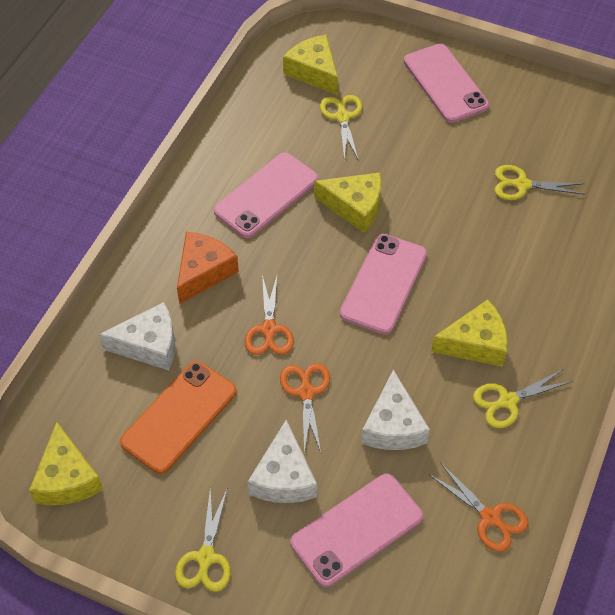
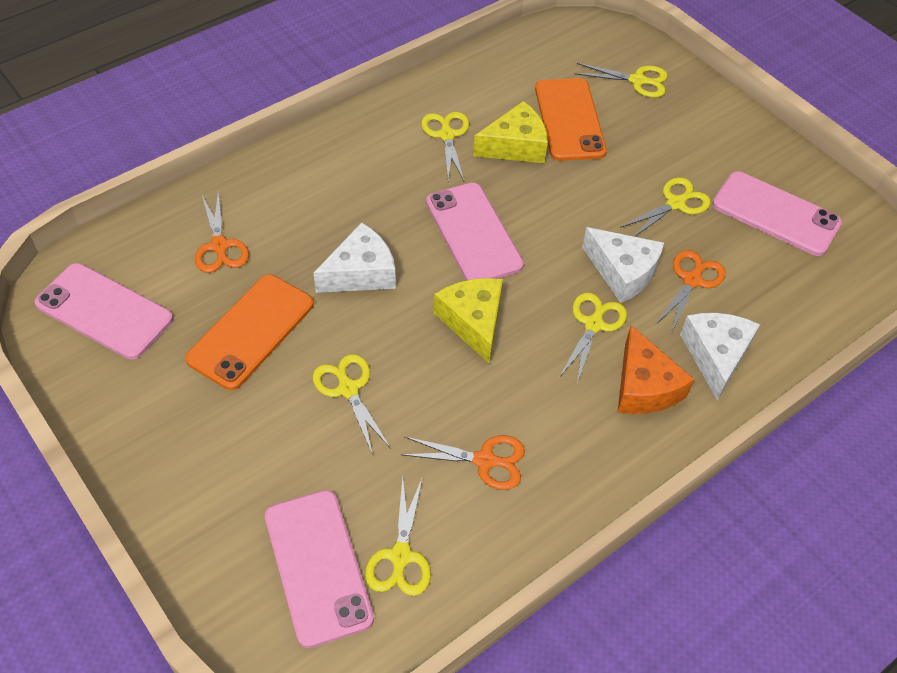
orange phone: 1 -> 2
yellow cheese: 4 -> 2
yellow scissors: 4 -> 6

